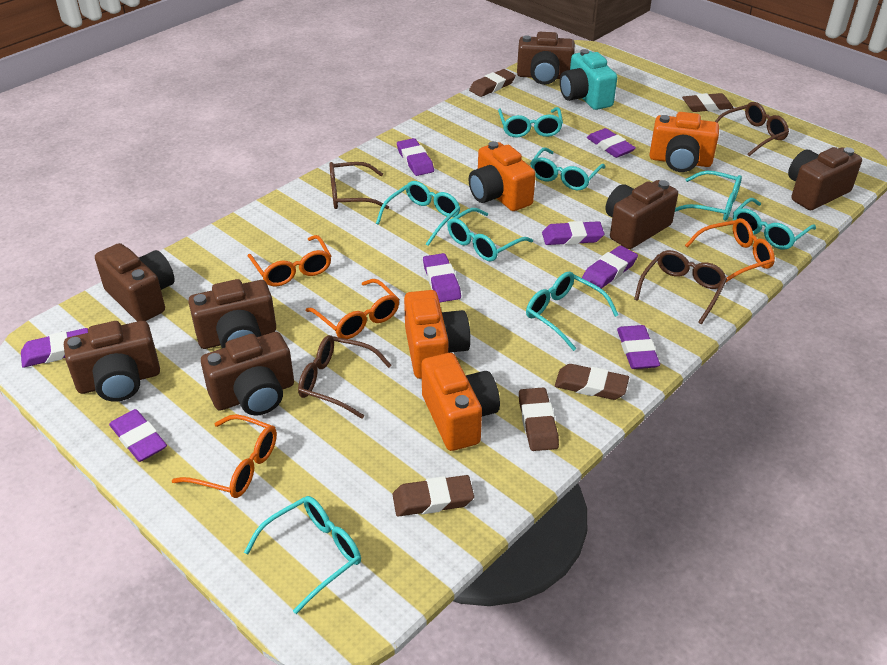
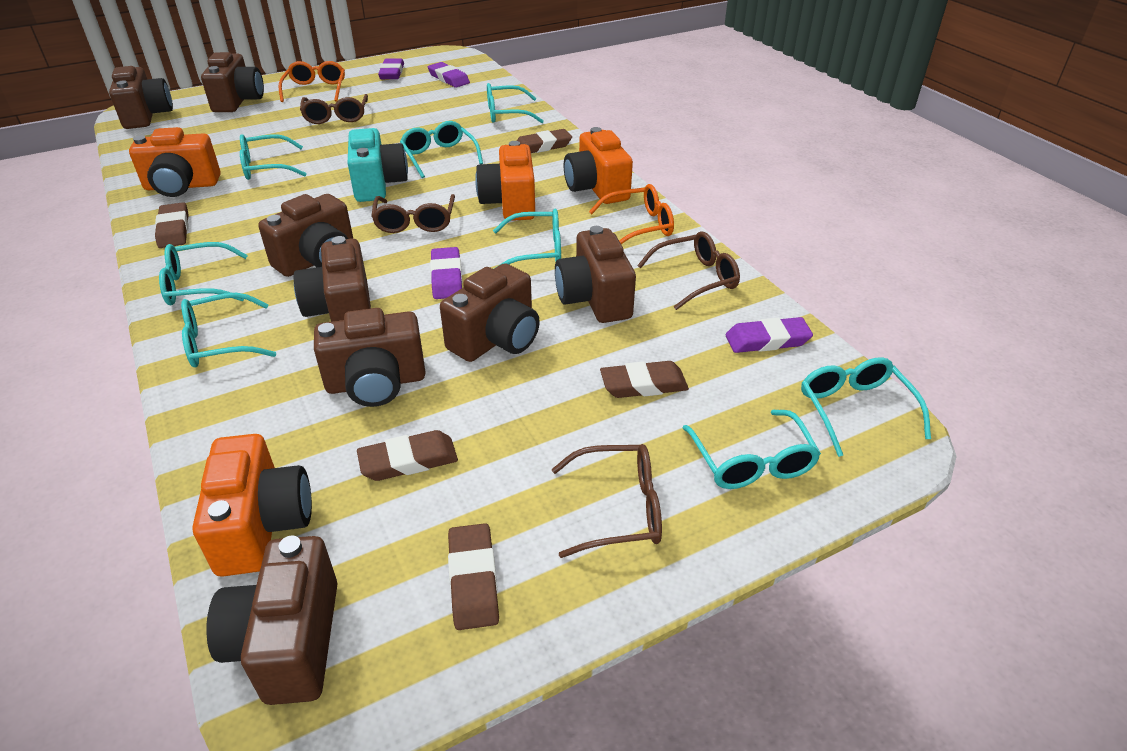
brown camera: 7 -> 8
orange glasses: 4 -> 2
purple eraser: 8 -> 4

